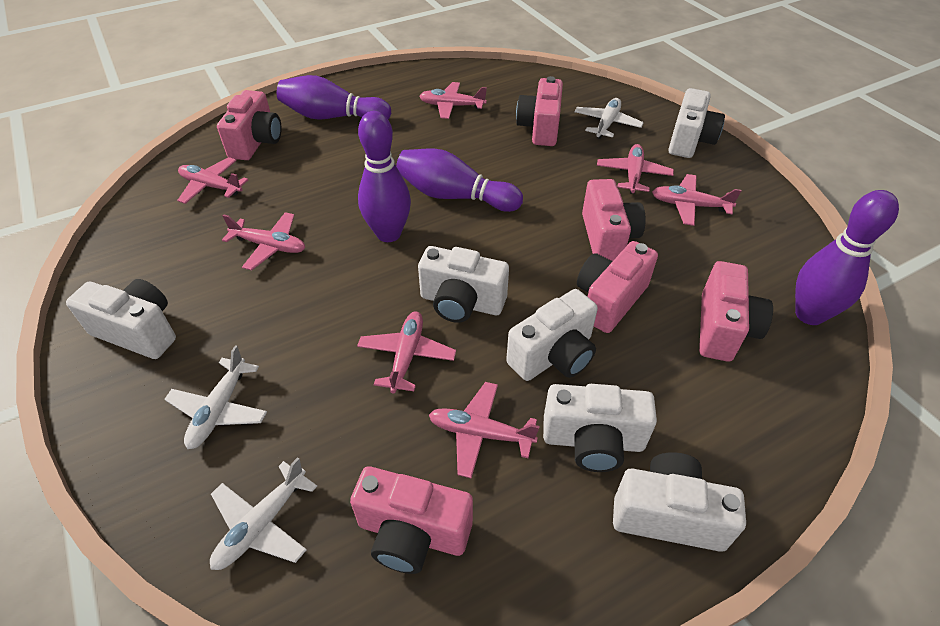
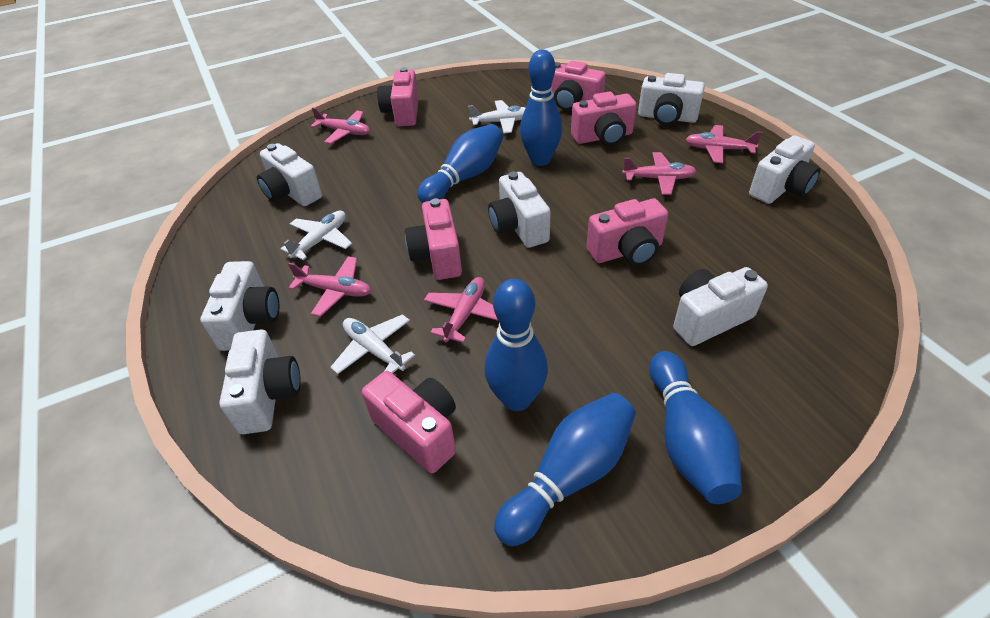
blue bowling pin: 0 -> 5
pink plane: 7 -> 5
purple bowling pin: 4 -> 0
white camera: 6 -> 7

